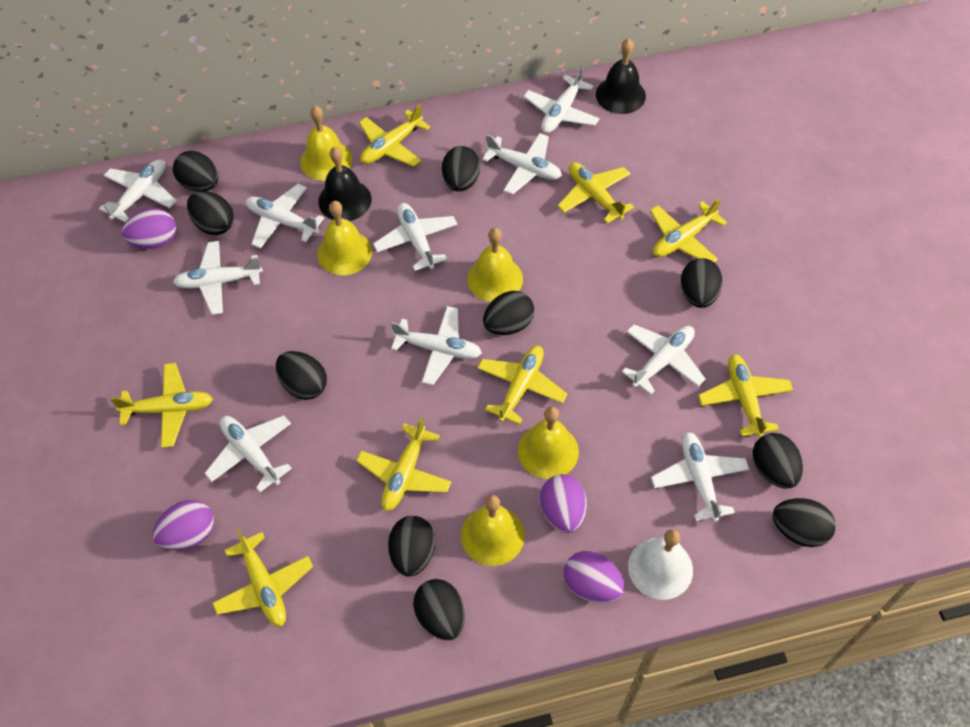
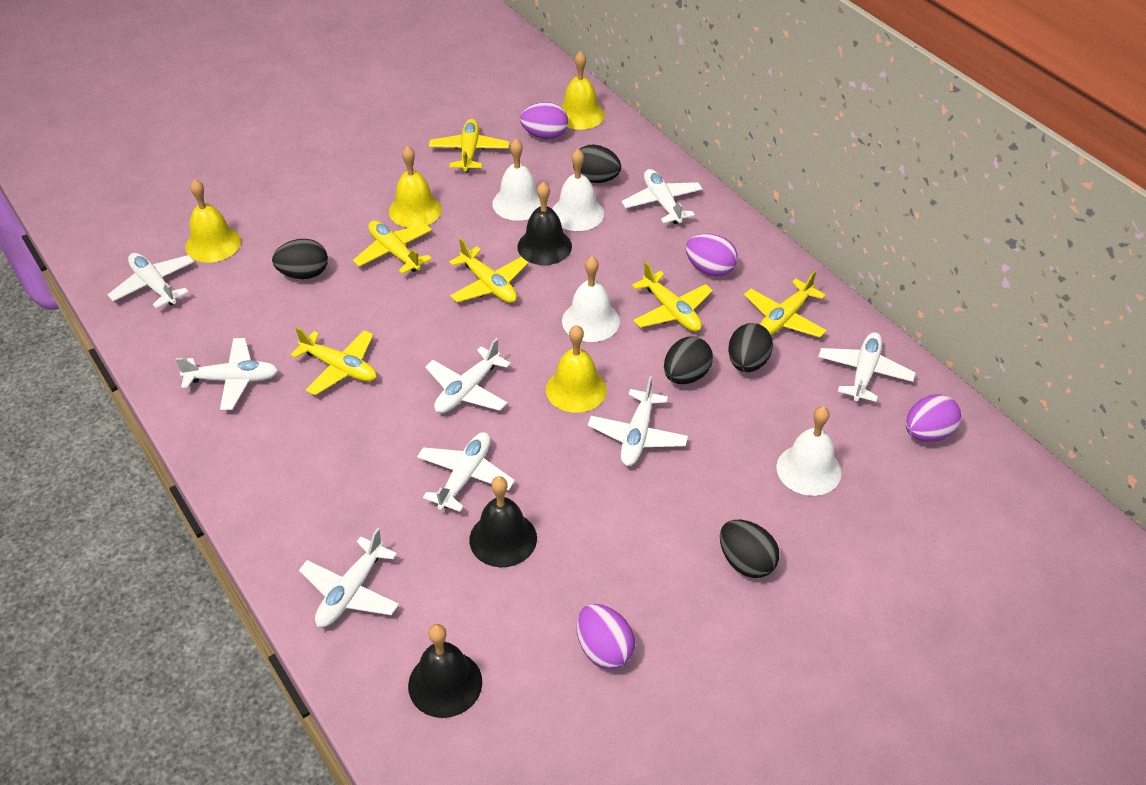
black bell: 2 -> 3
black egg: 10 -> 5
white bell: 1 -> 4
white plane: 10 -> 8
yellow bell: 5 -> 4
yellow plane: 8 -> 6

